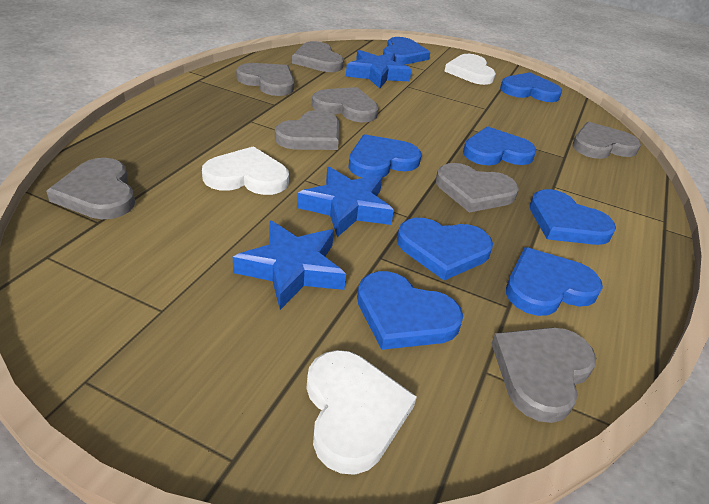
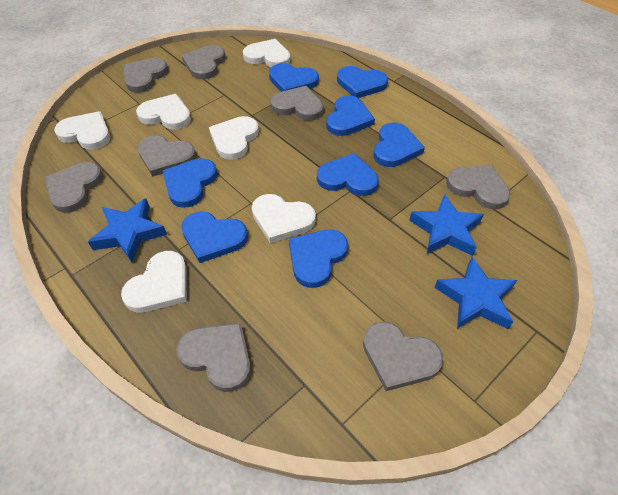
white heart: 3 -> 6

